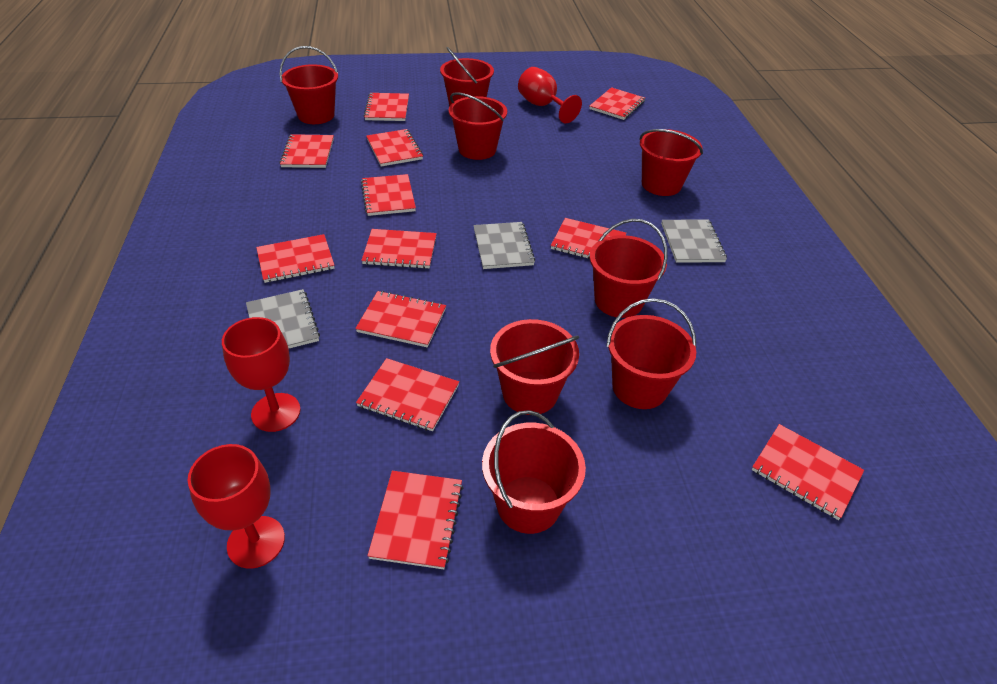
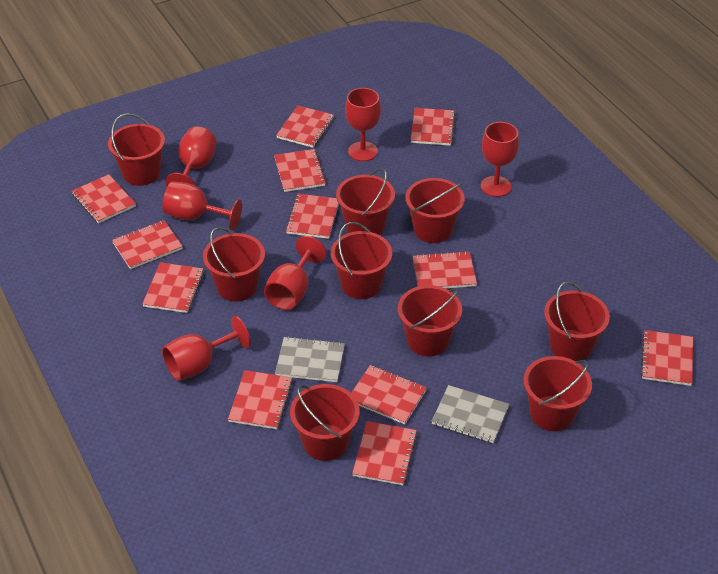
grey notebook: 3 -> 2
red bucket: 8 -> 9
red goblet: 3 -> 6

